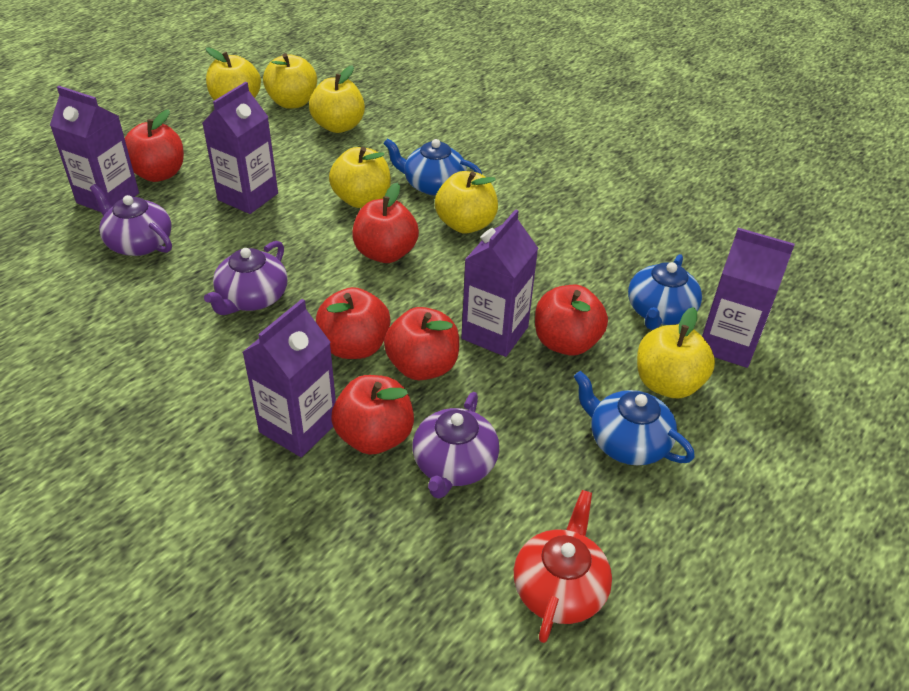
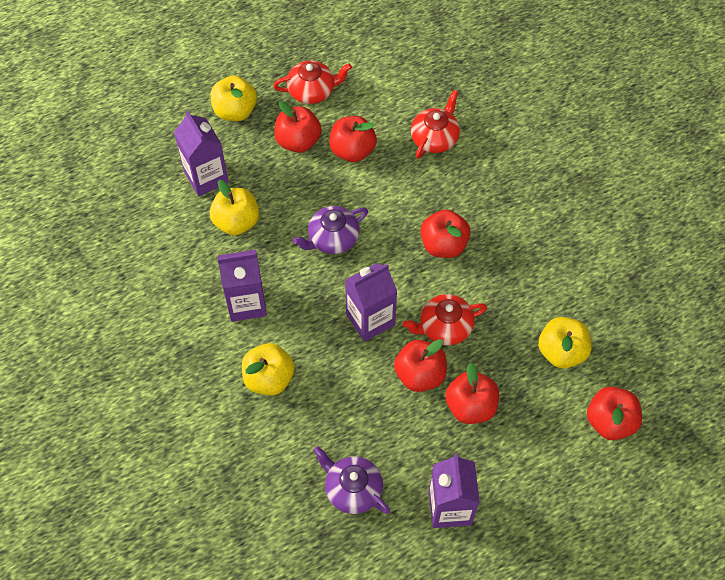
blue teapot: 3 -> 0
purple carton: 5 -> 4
purple teapot: 3 -> 2
red teapot: 1 -> 3
yellow apple: 6 -> 4

